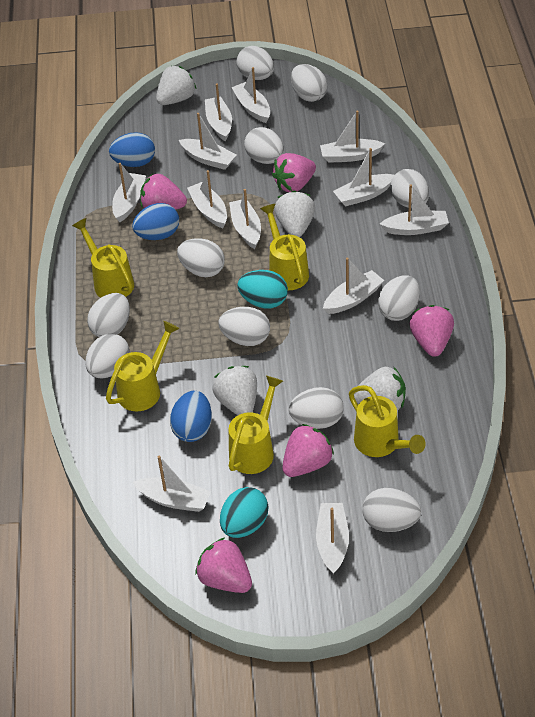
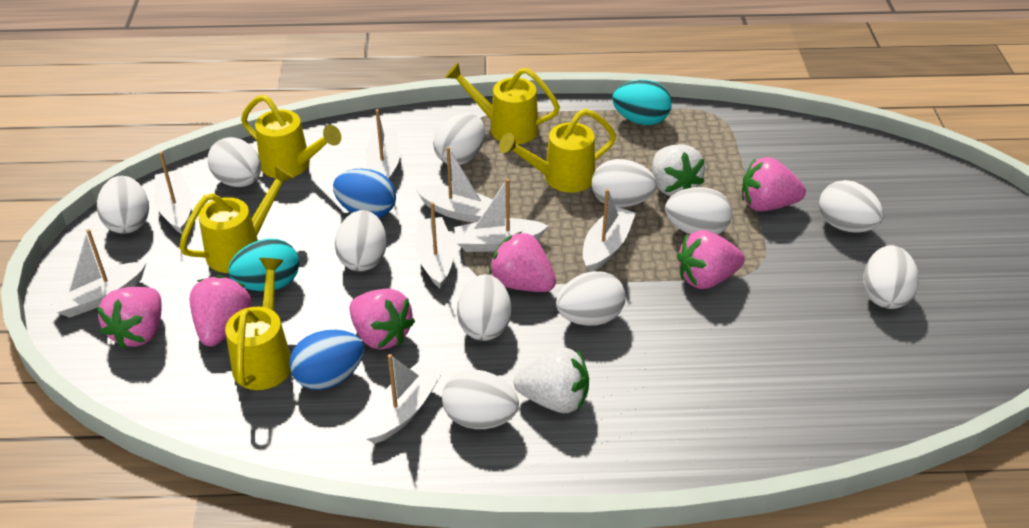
blue egg: 3 -> 2
pink strawberry: 5 -> 6
white boat: 12 -> 8
white strawberry: 4 -> 2

